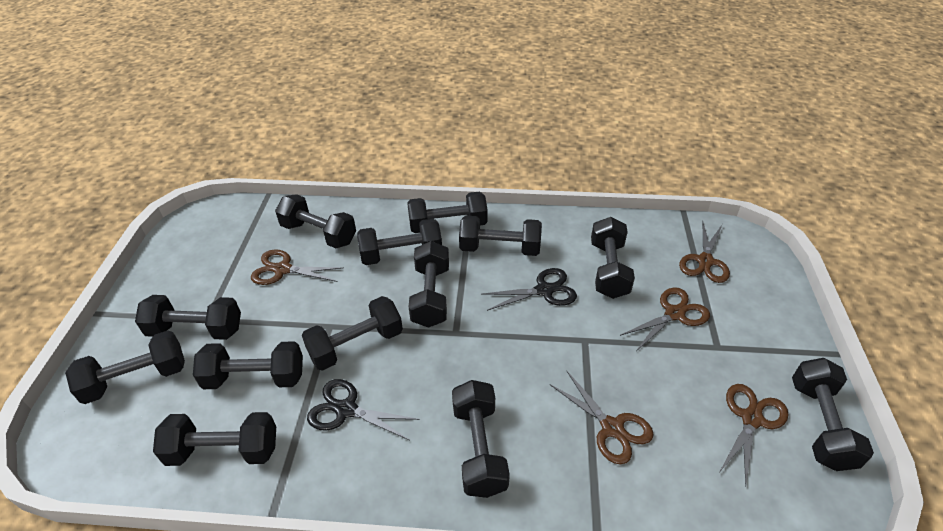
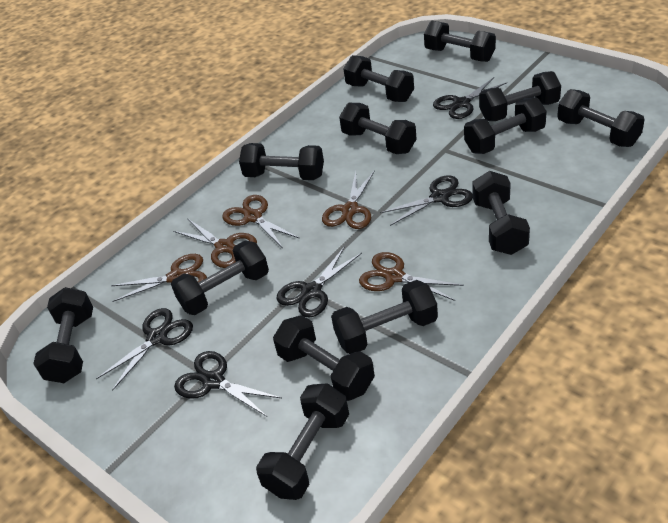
black scissors: 2 -> 5

